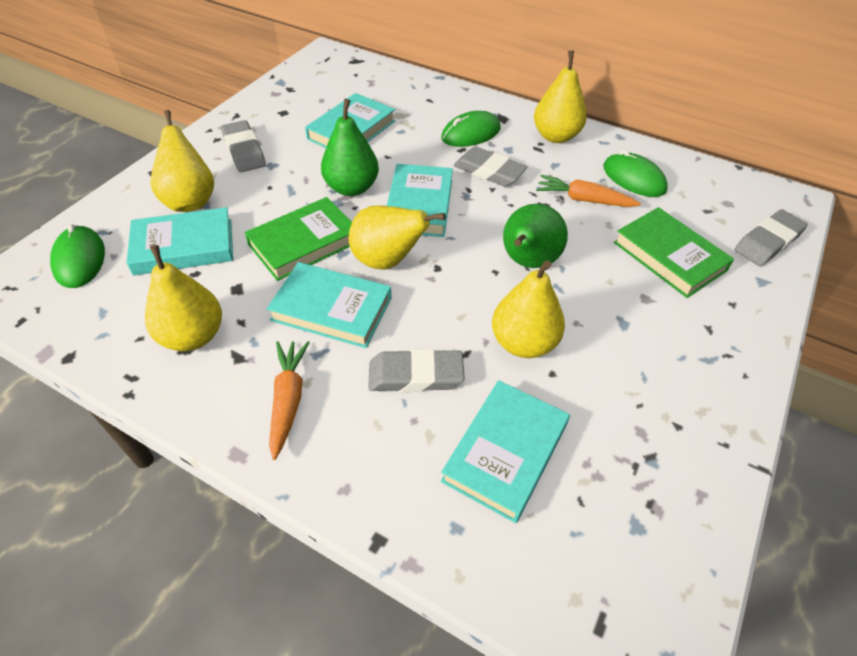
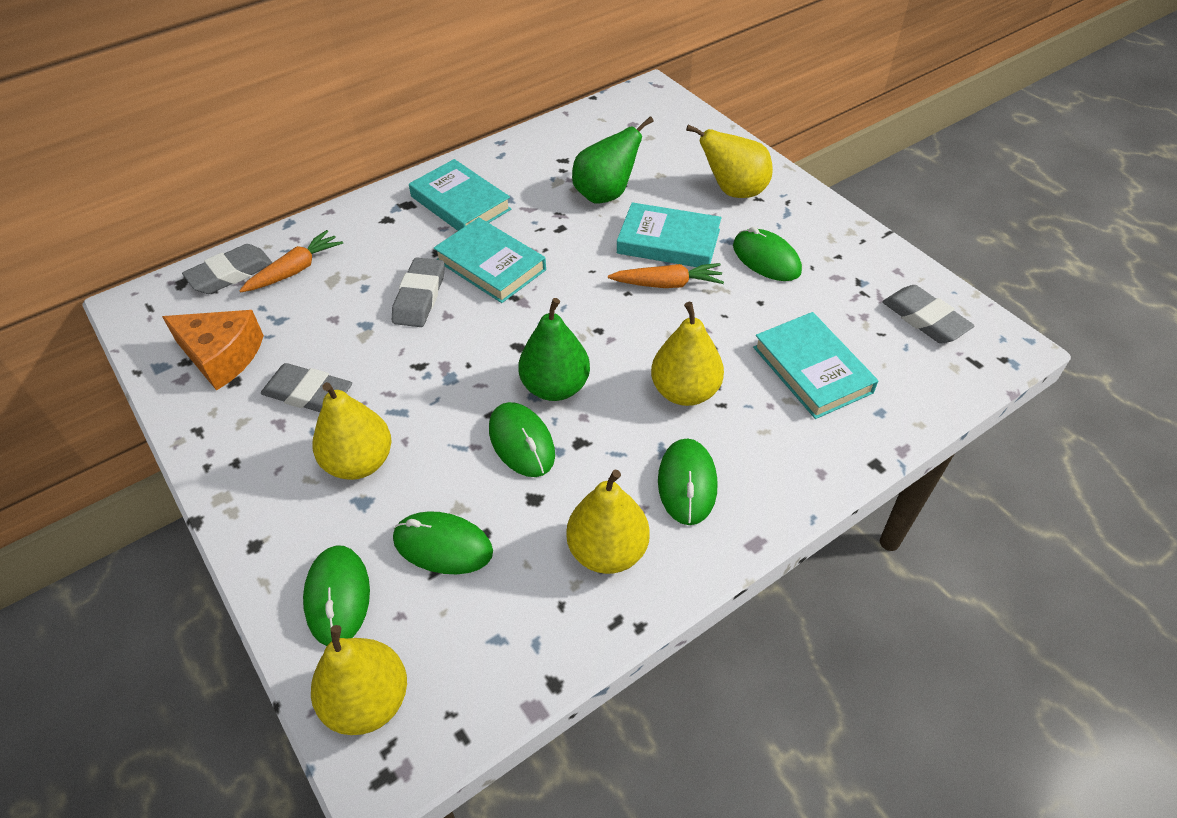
green book: 2 -> 0
green mouse: 3 -> 5
orange cheese: 0 -> 1
turquoise book: 5 -> 4

